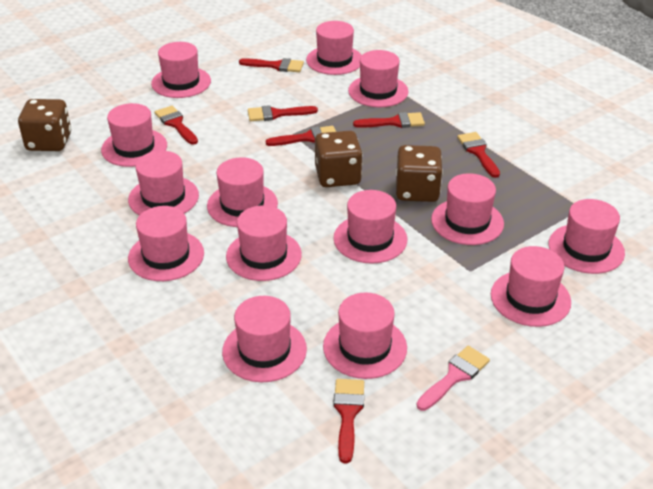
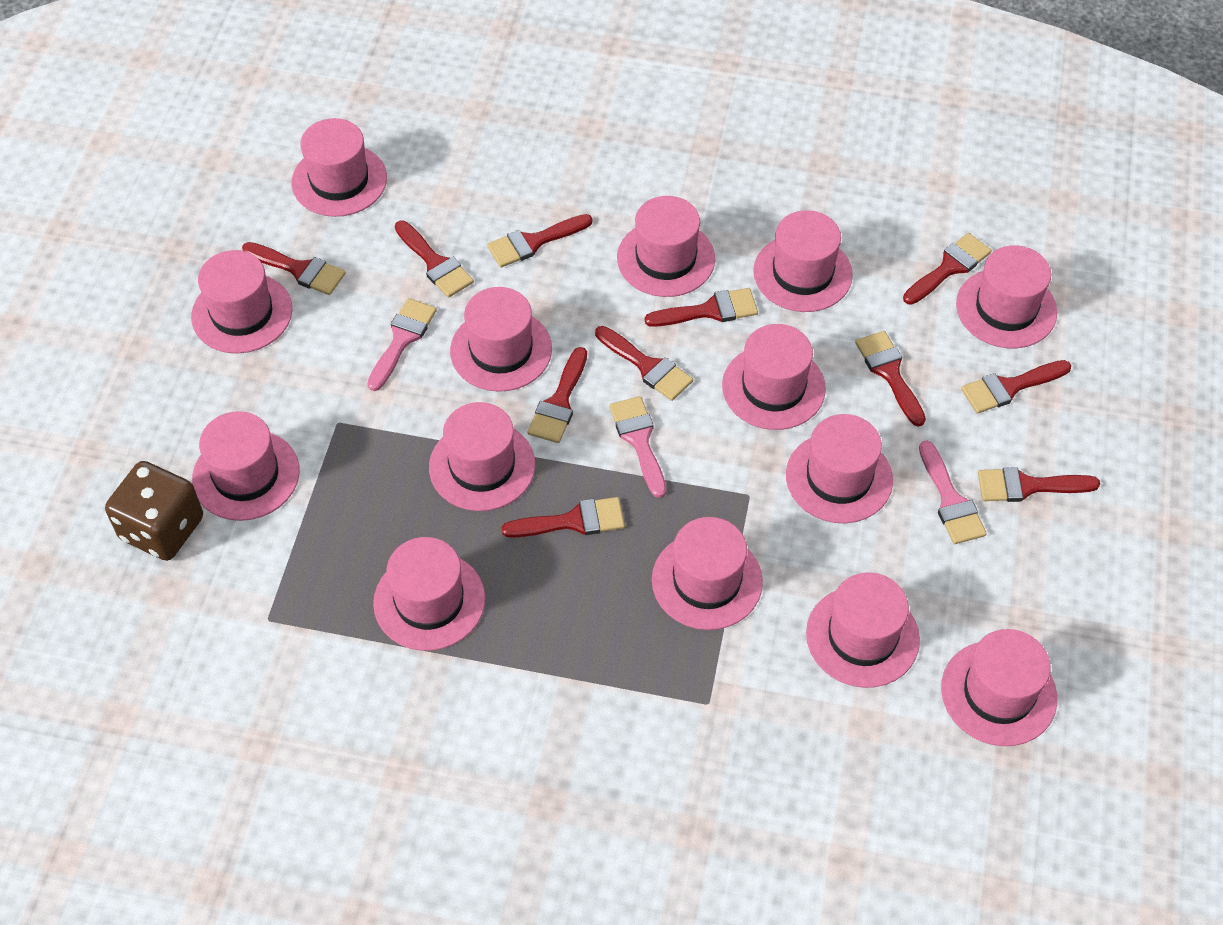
brown dice: 3 -> 1
pink brush: 1 -> 3
red brush: 7 -> 11

